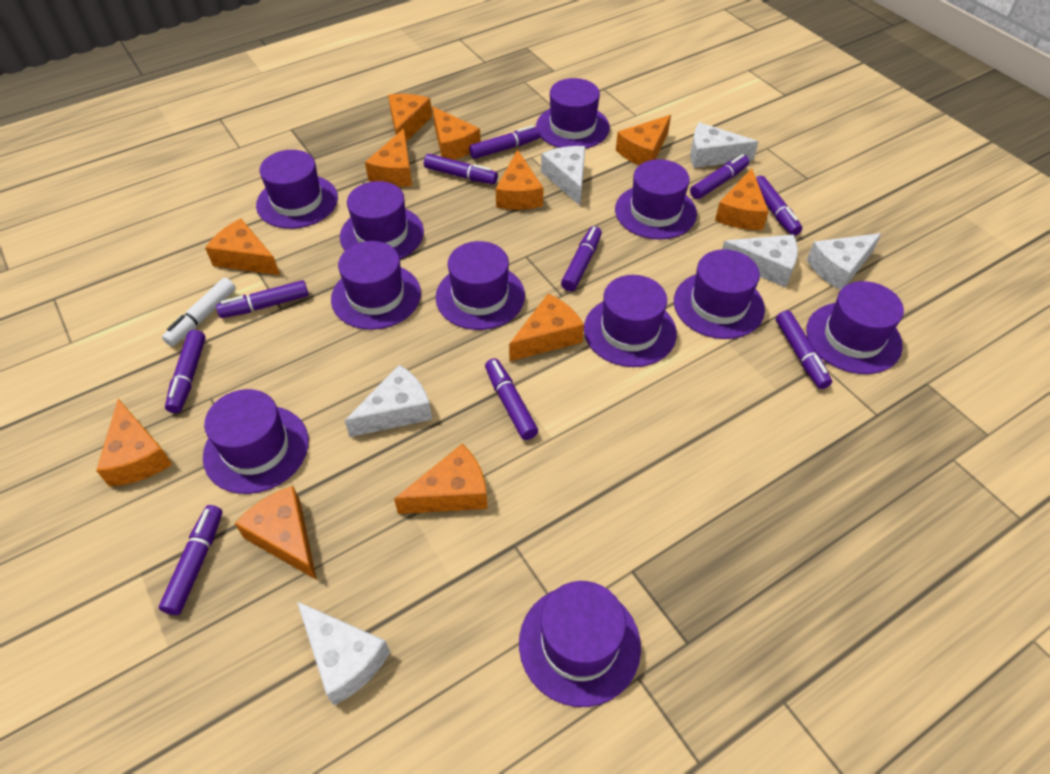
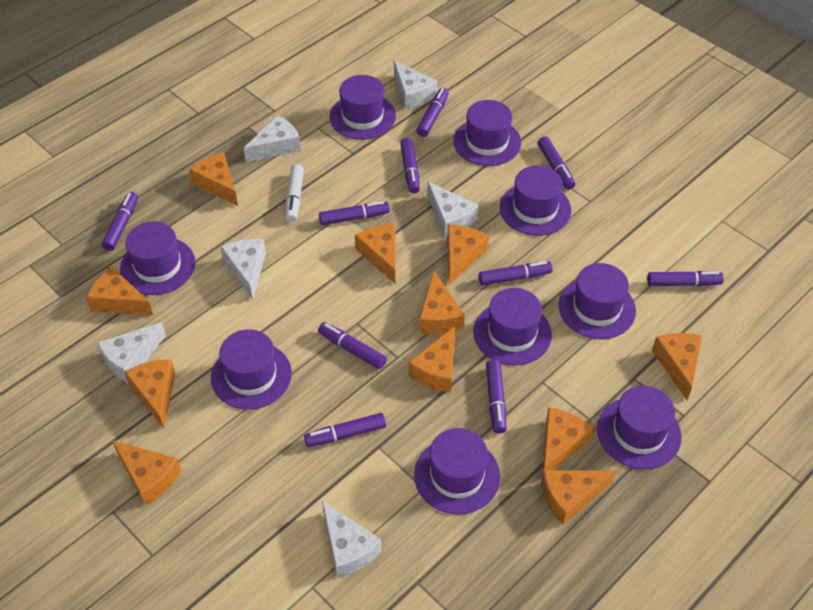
purple hat: 11 -> 9

